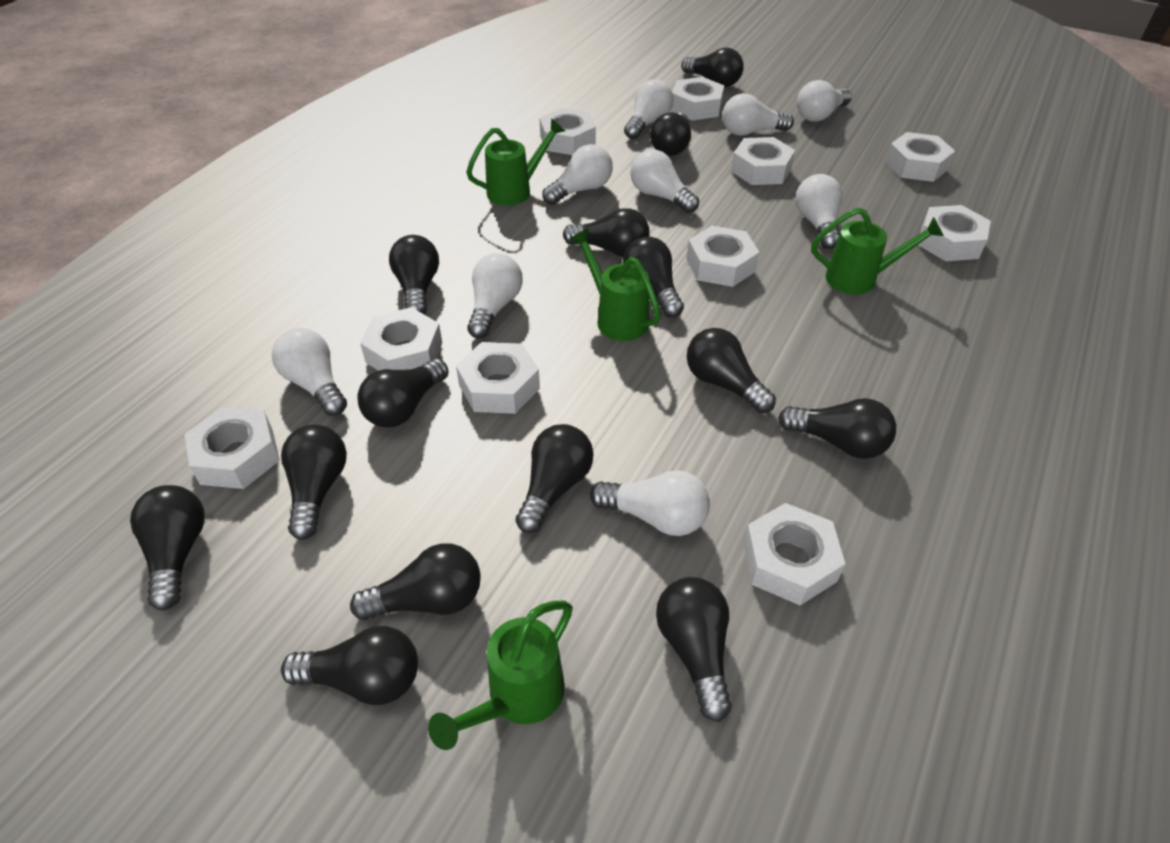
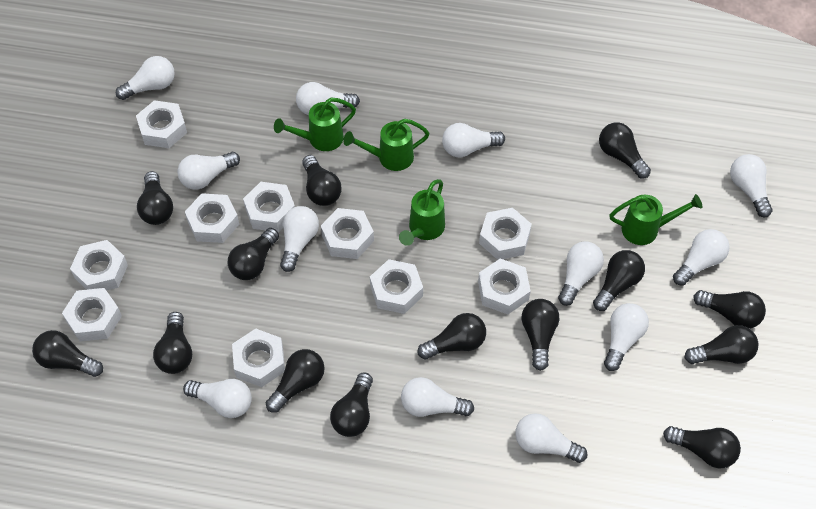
white light bulb: 9 -> 12

